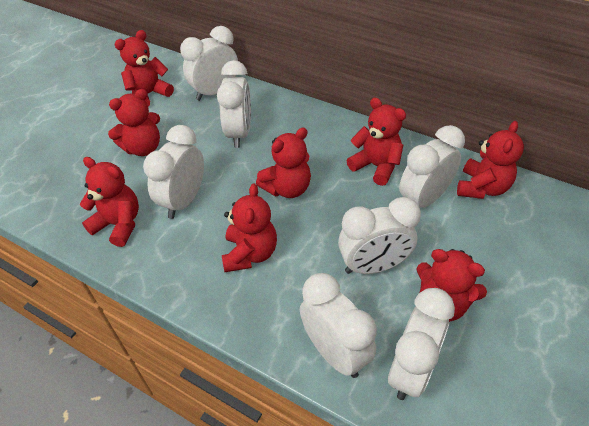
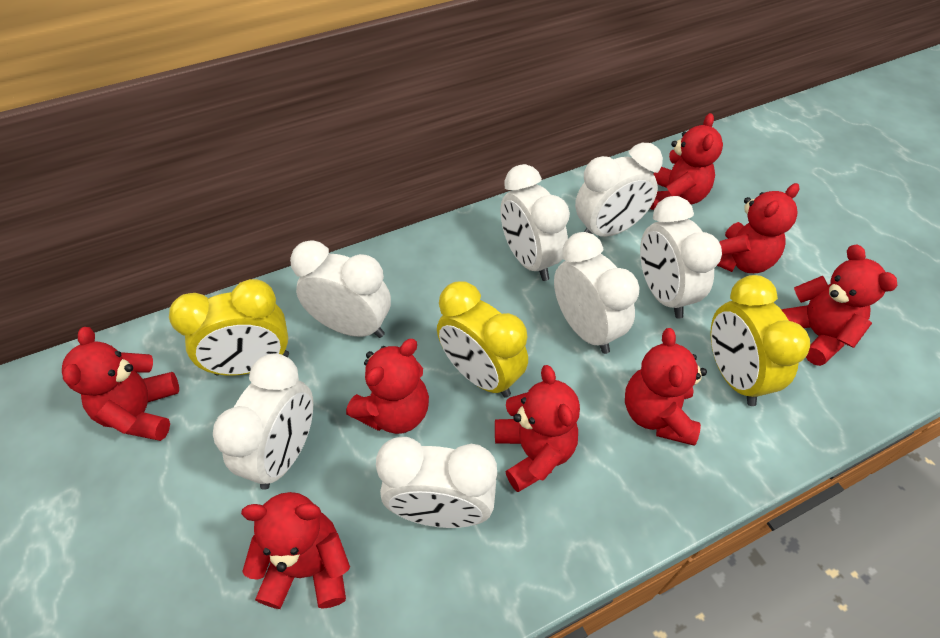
yellow clock: 0 -> 3

